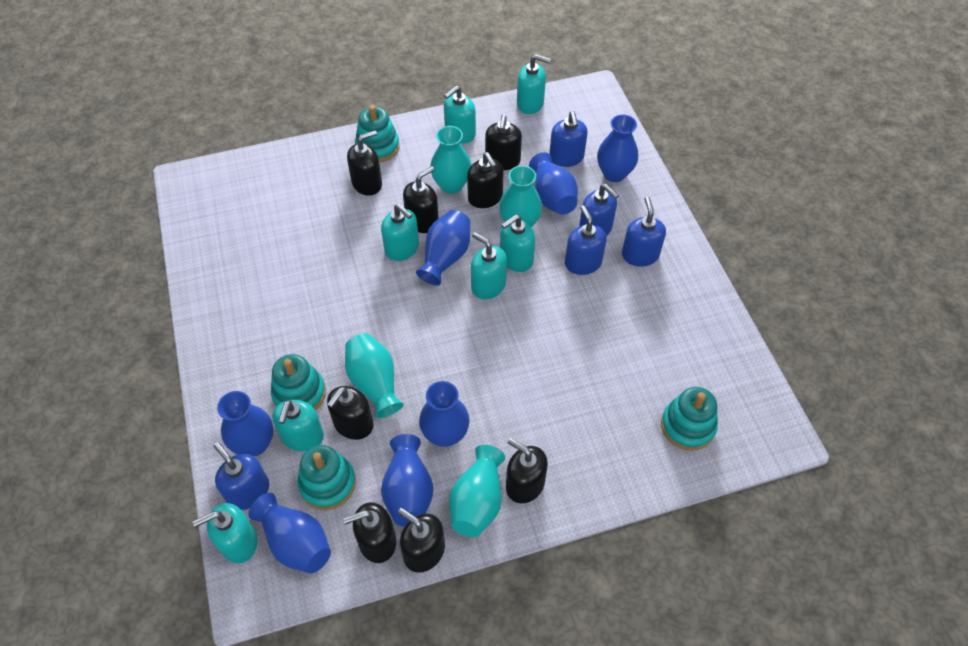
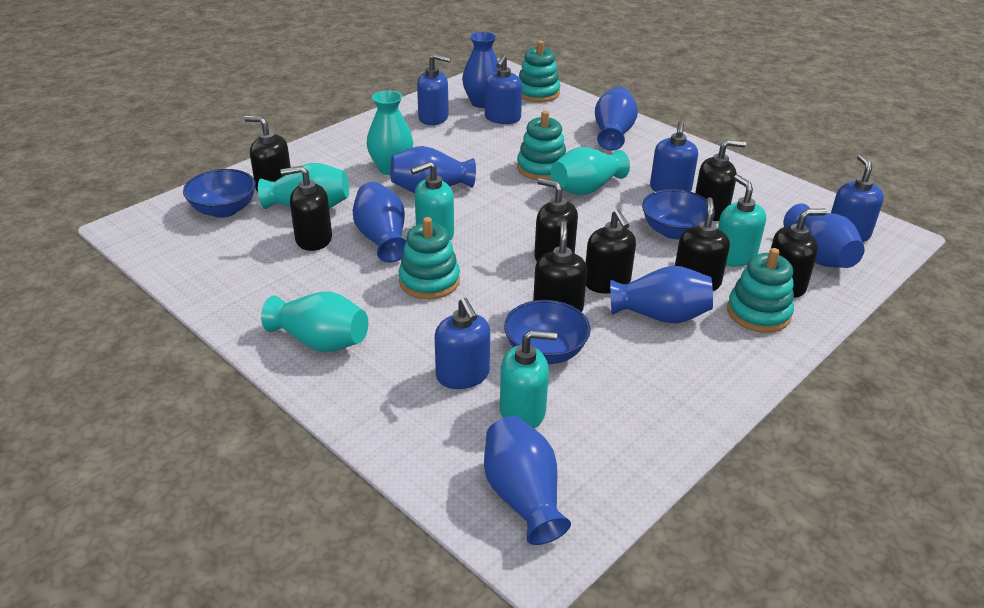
blue bowl: 0 -> 3
turquoise soap dispenser: 7 -> 3

